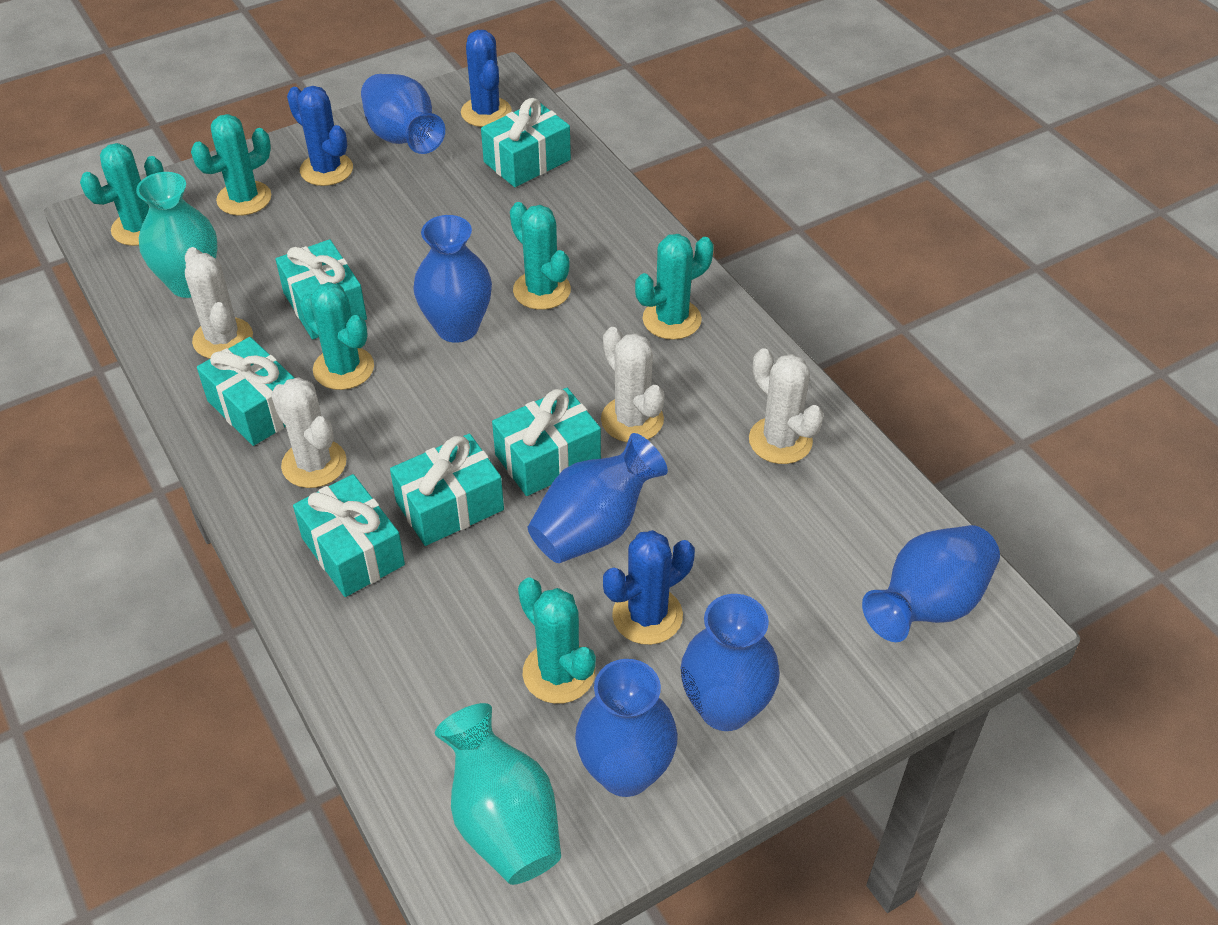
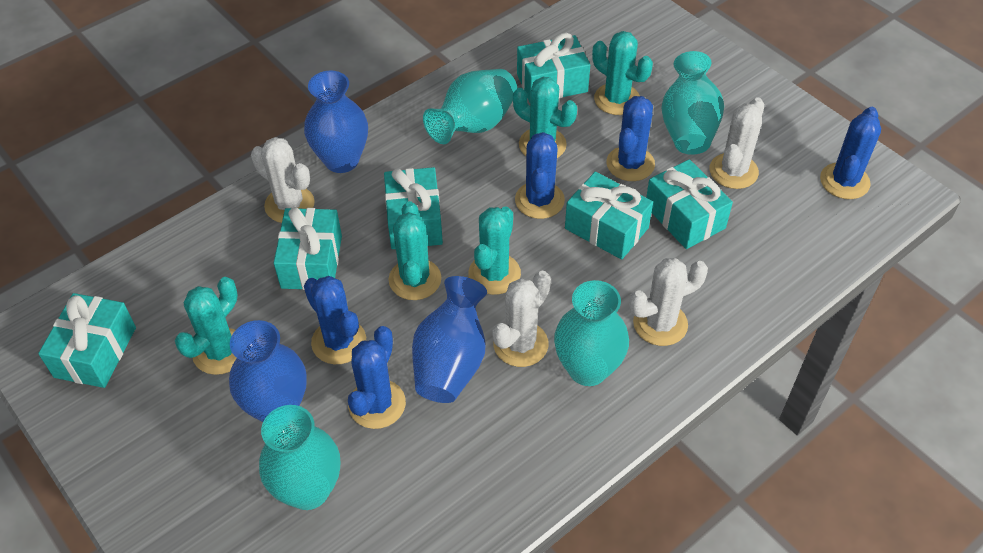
blue cactus: 3 -> 5
blue vase: 6 -> 3
turquoise cactus: 6 -> 5
turquoise vase: 2 -> 4

